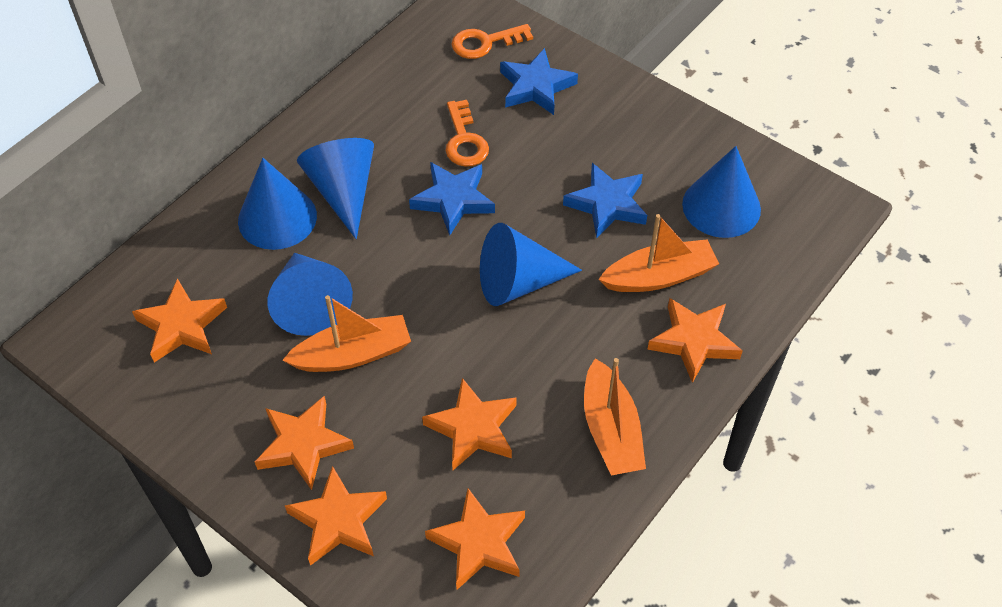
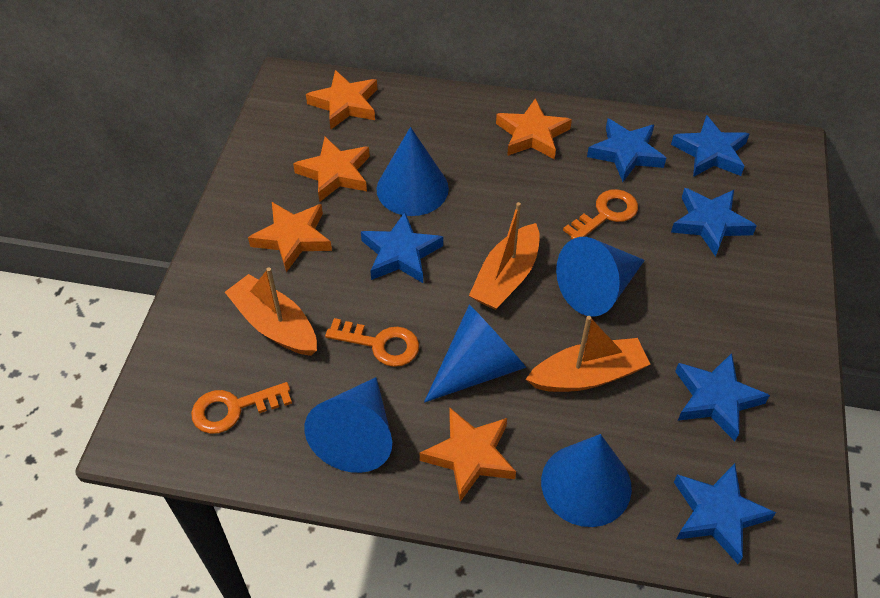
blue star: 3 -> 6
orange key: 2 -> 3
orange star: 6 -> 5

